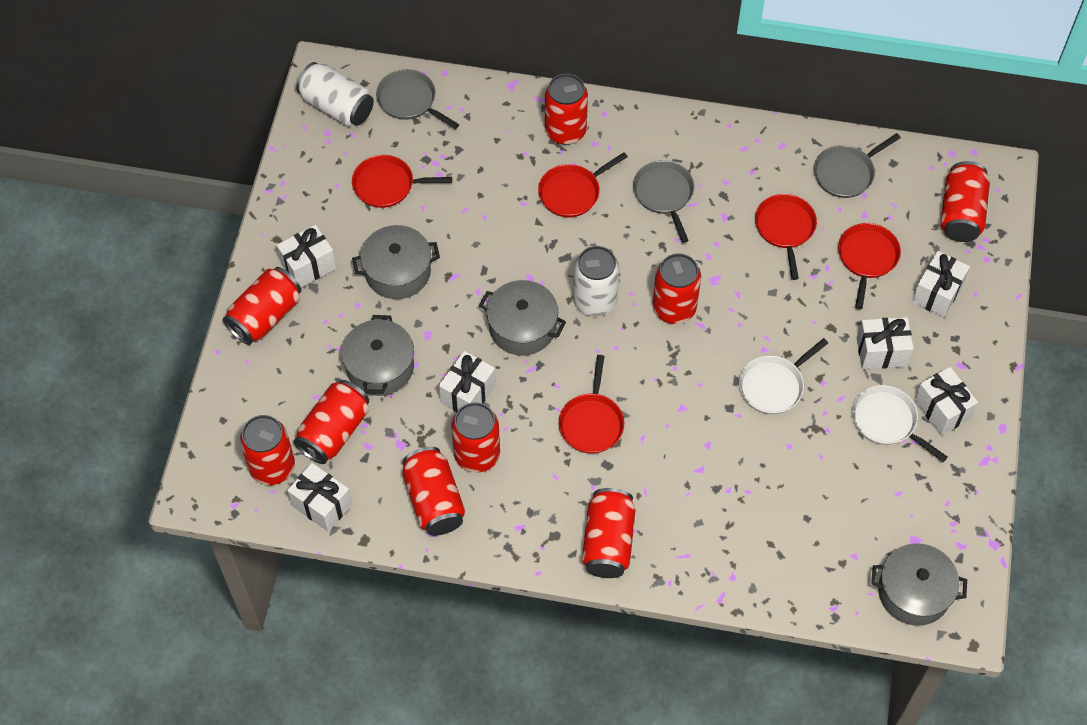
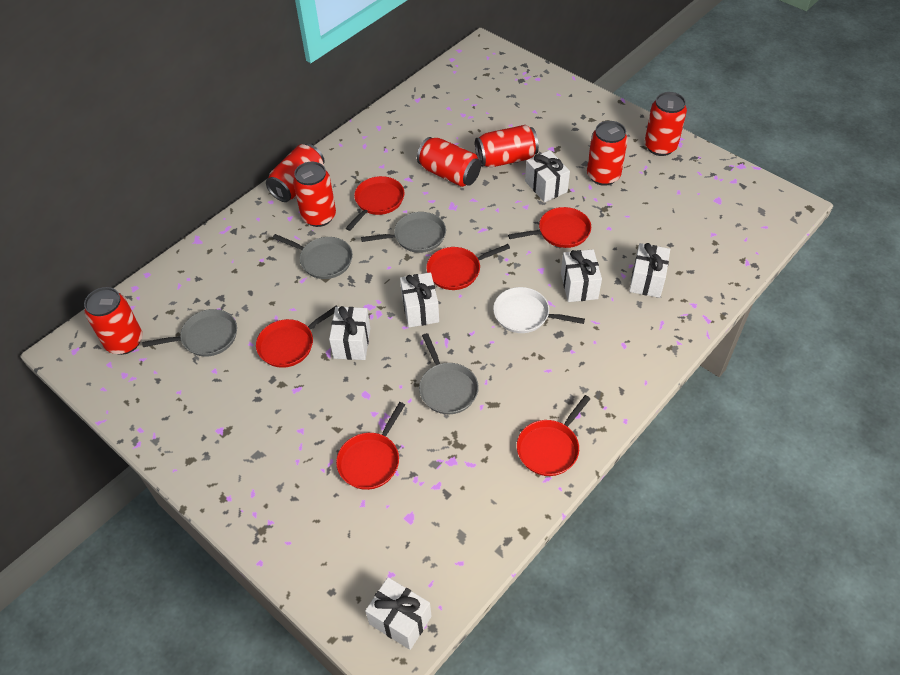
grey pan: 3 -> 4
grey pot: 4 -> 0
red can: 9 -> 7
red pan: 5 -> 6
white can: 2 -> 0
white pan: 2 -> 1

